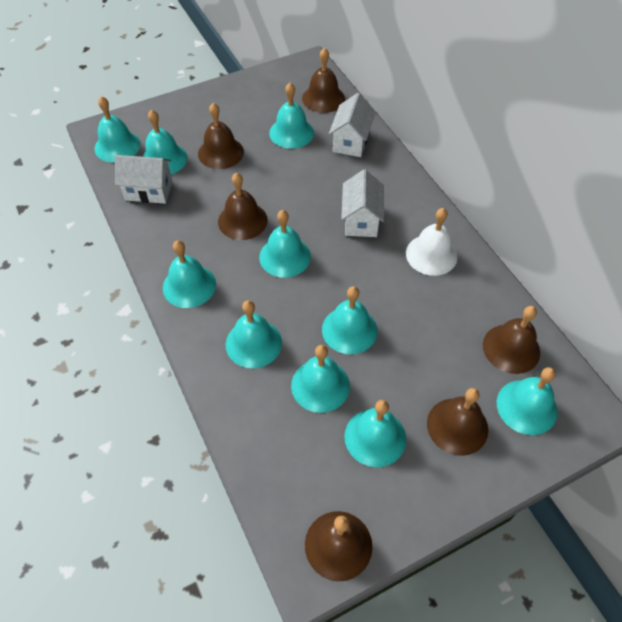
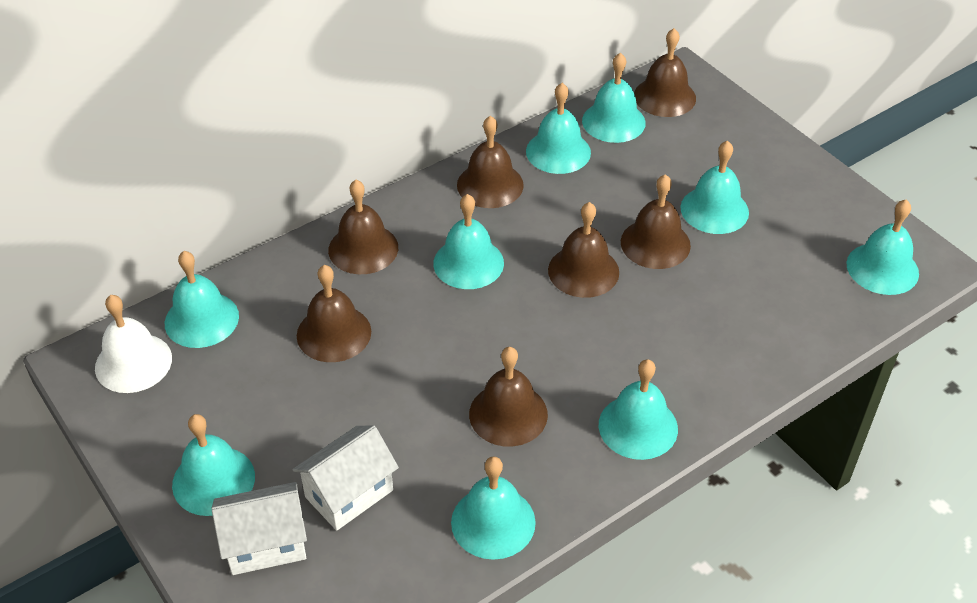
brown bell: 6 -> 7
turquoise bell: 10 -> 9
white house: 3 -> 2

